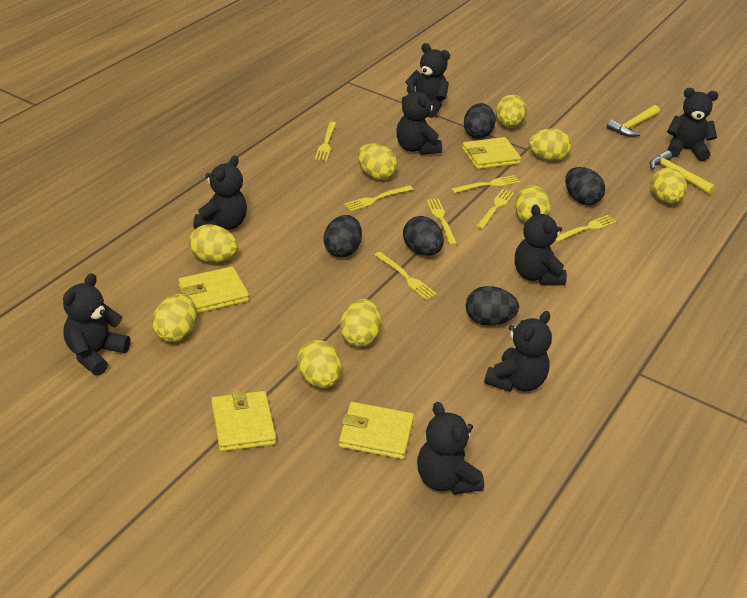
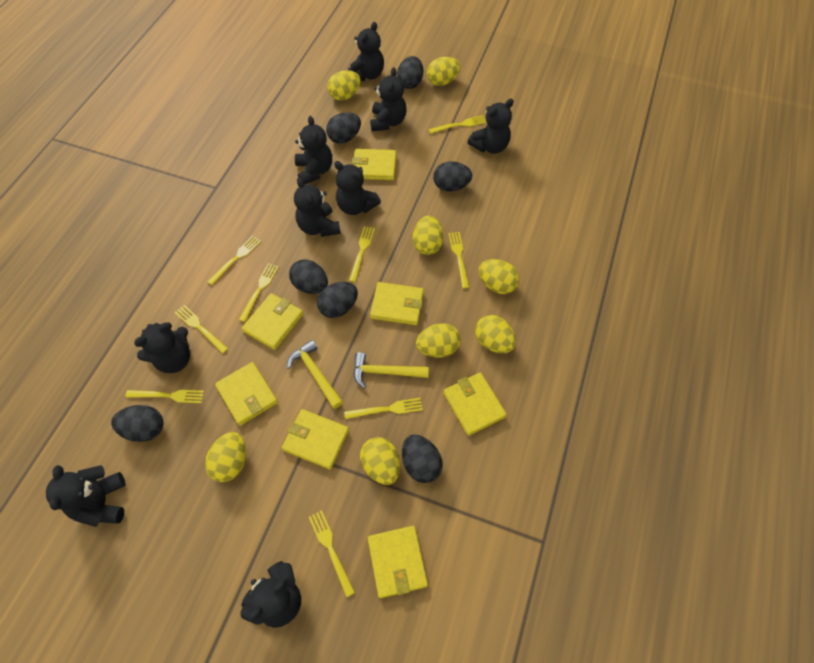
black egg: 5 -> 7
black teddy bear: 8 -> 9
yellow egg: 9 -> 8
yellow fork: 7 -> 9
yellow wallet: 4 -> 7

